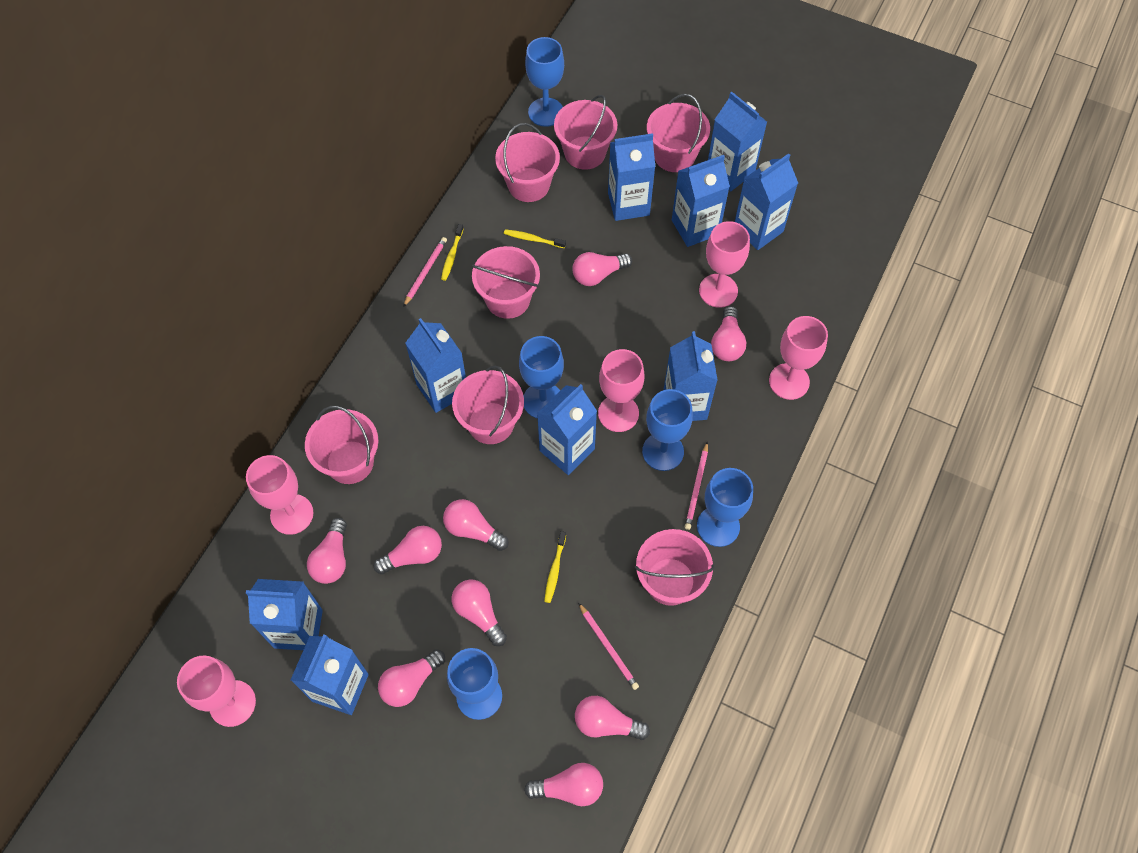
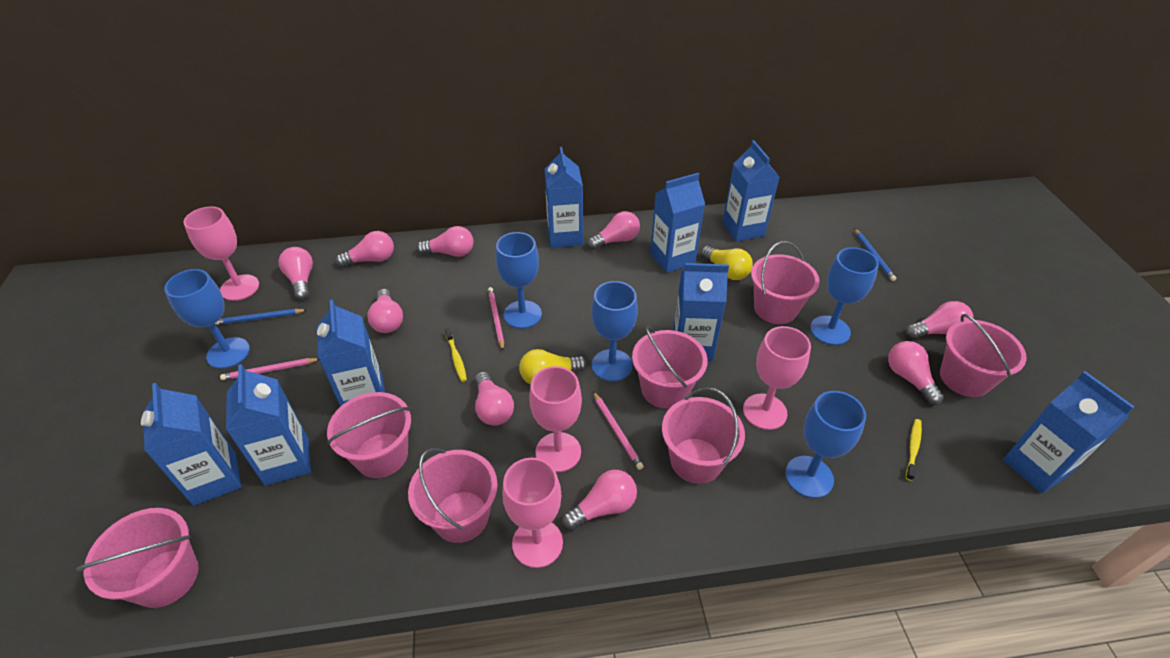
blue carton: 9 -> 8
blue pencil: 0 -> 2
pink goblet: 5 -> 4
yellow light bulb: 0 -> 2
yellow toothbrush: 3 -> 2

